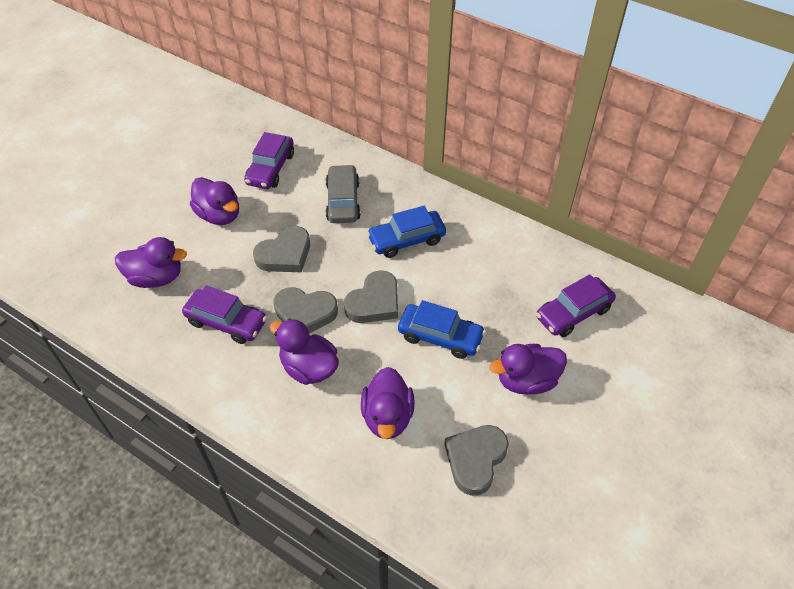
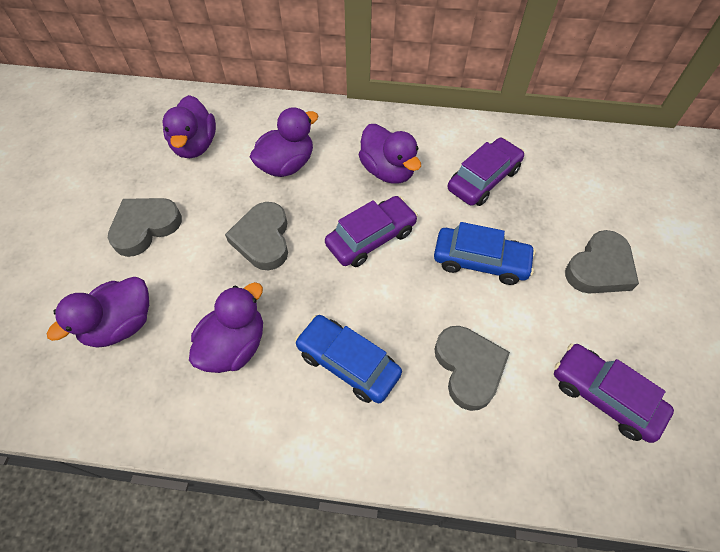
grey car: 1 -> 0

